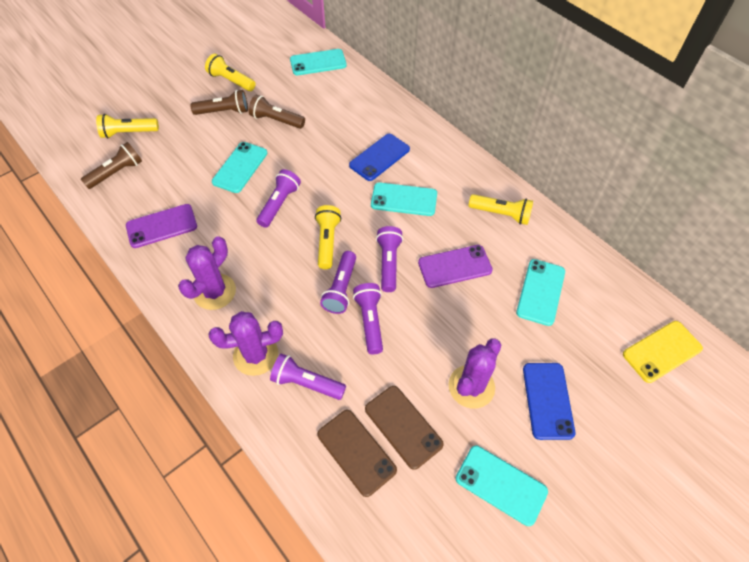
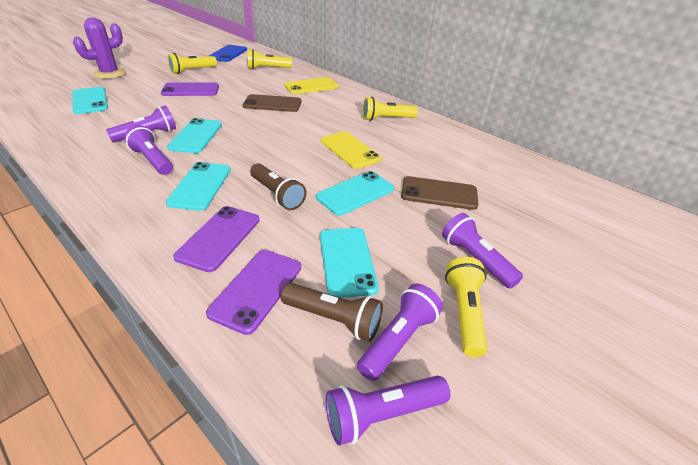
blue phone: 2 -> 1
brown flashlight: 3 -> 2
purple cactus: 3 -> 1
purple phone: 2 -> 3
yellow phone: 1 -> 2

